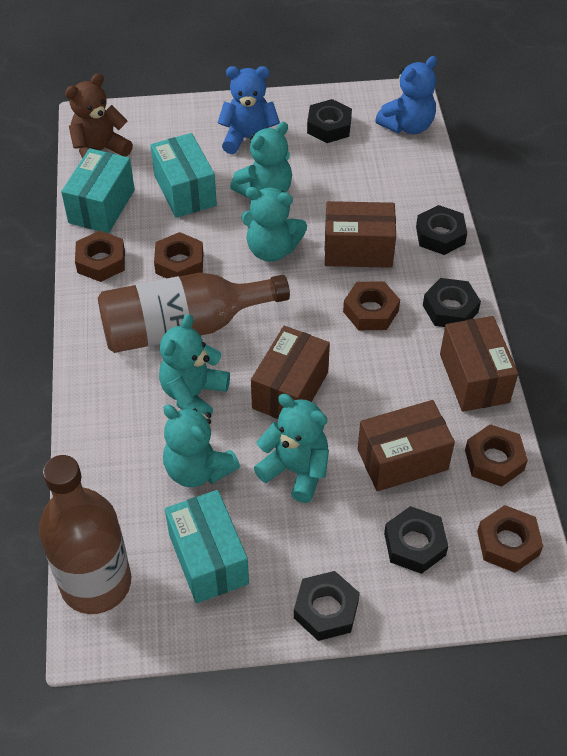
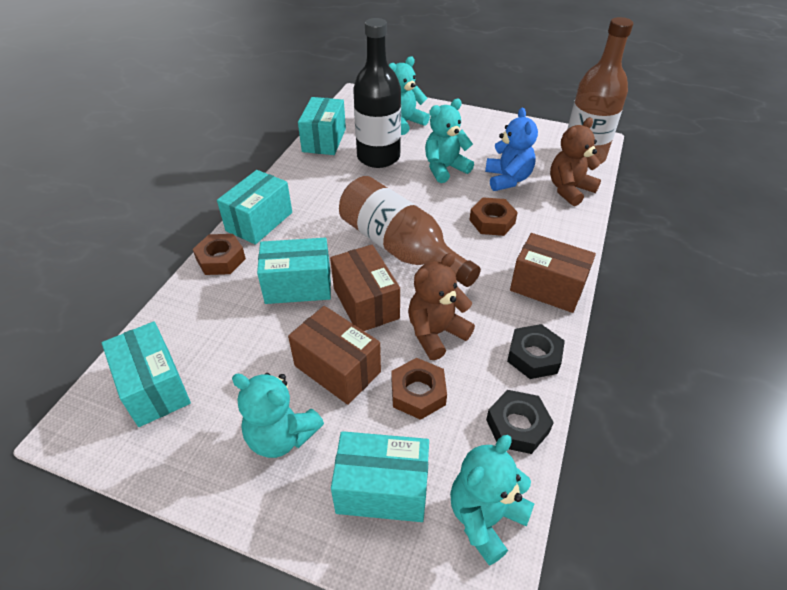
black bottle: 0 -> 1
black nut: 5 -> 2
blue teddy bear: 2 -> 1
brown box: 4 -> 3
brown nut: 5 -> 3
brown teddy bear: 1 -> 2
turquoise box: 3 -> 5
turquoise teddy bear: 5 -> 4

